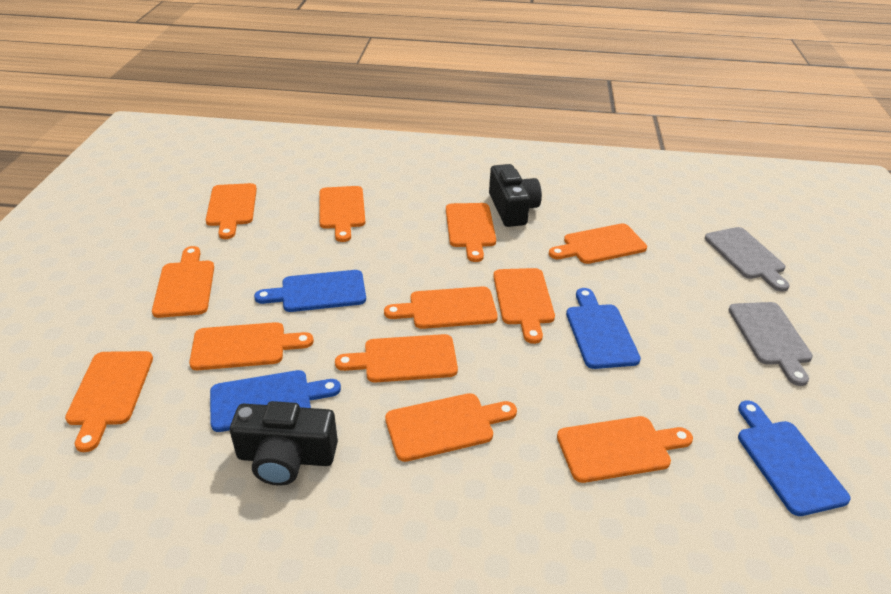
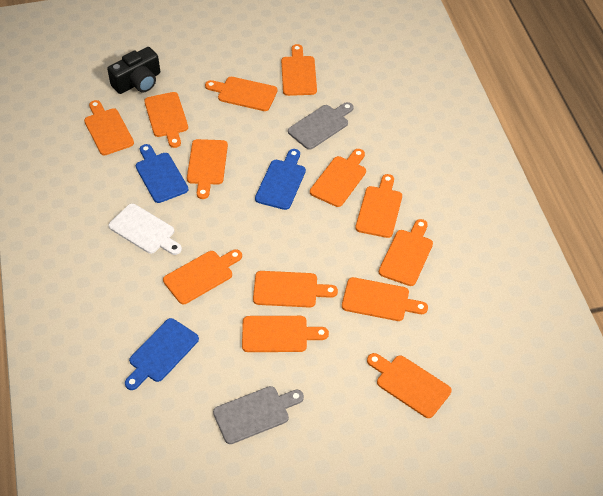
black camera: 2 -> 1
blue cutting board: 4 -> 3
orange cutting board: 12 -> 13
white cutting board: 0 -> 1

